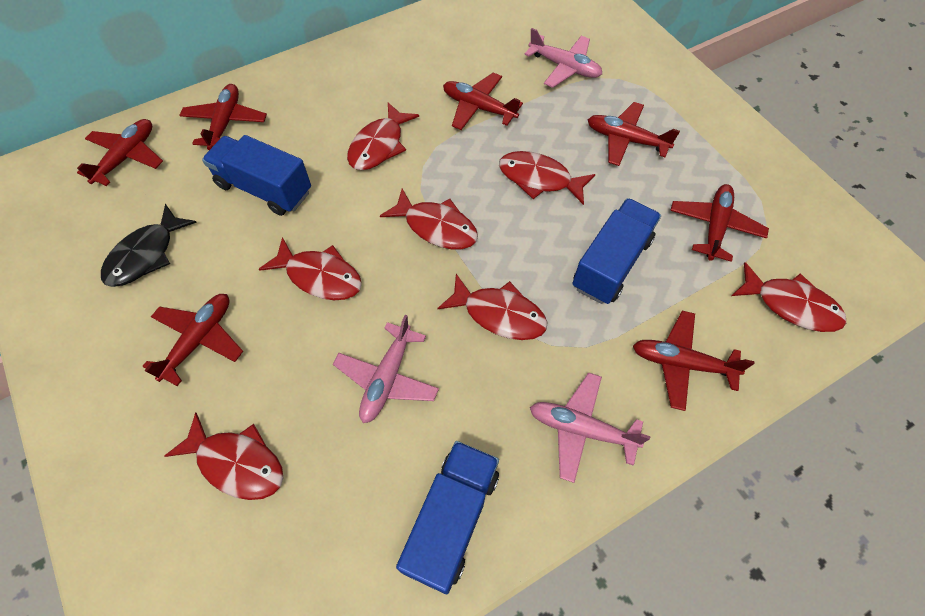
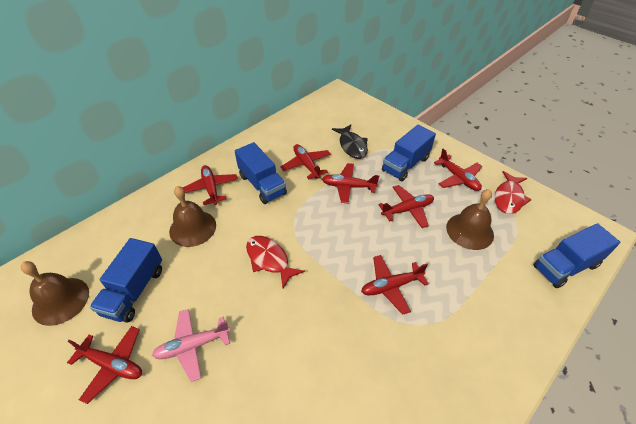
blue truck: 3 -> 4
brown bell: 0 -> 3
pink plane: 3 -> 1
red fish: 7 -> 2

